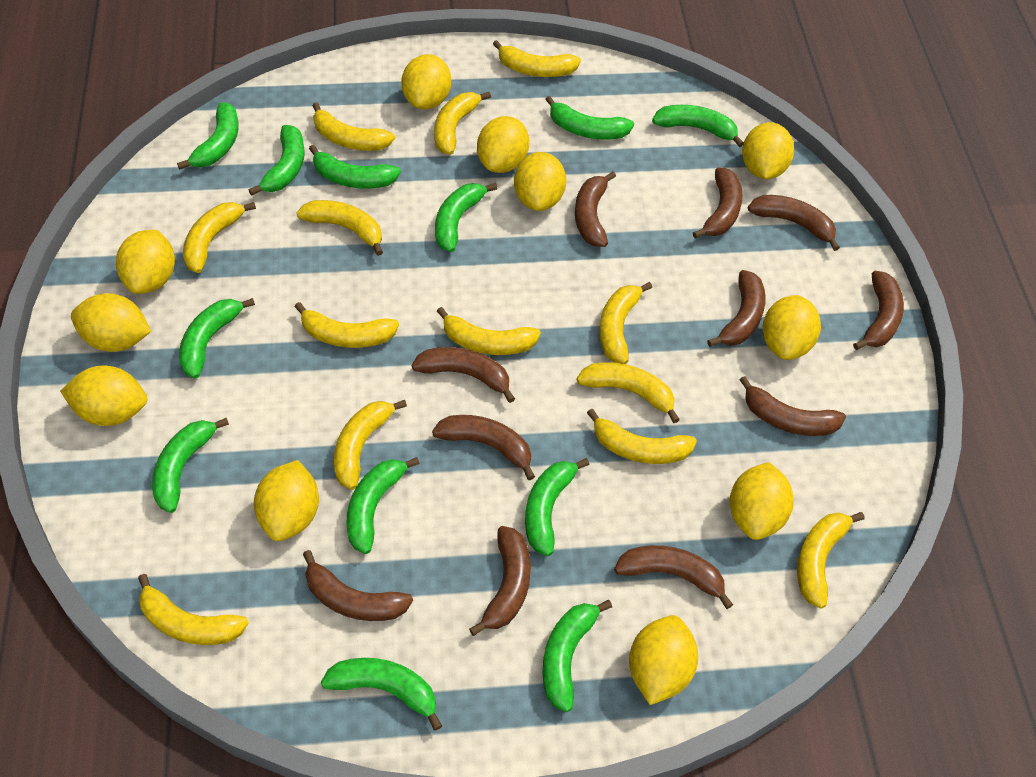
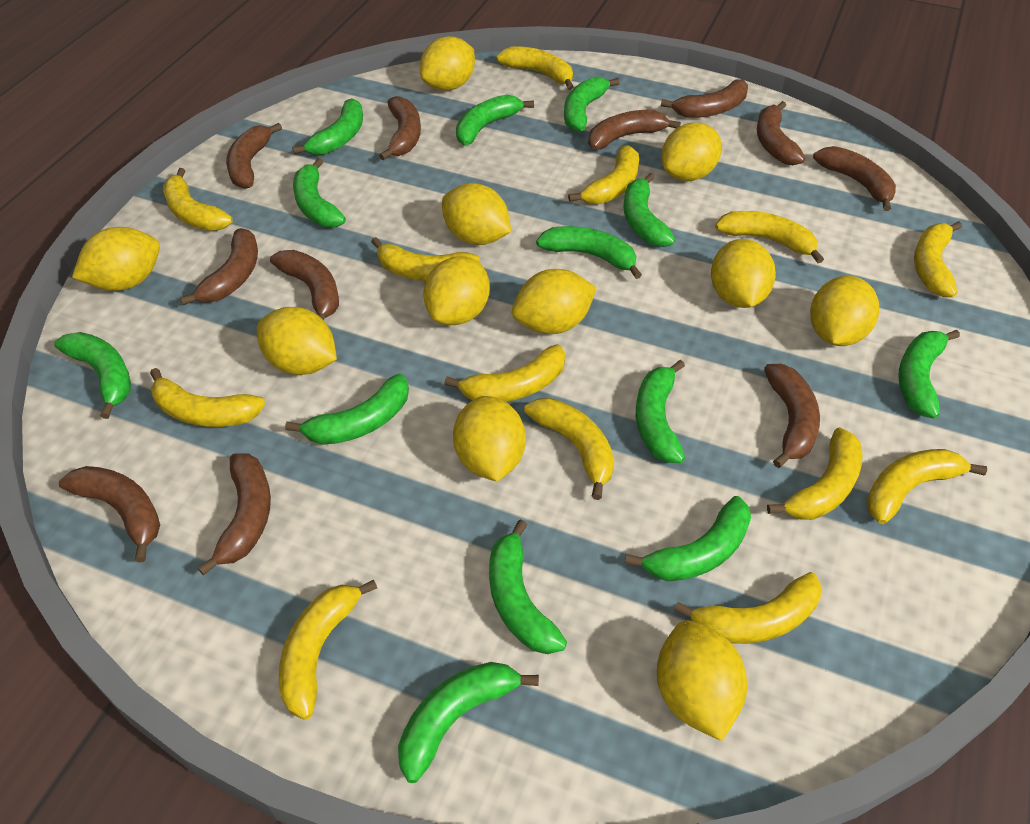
green banana: 12 -> 13

